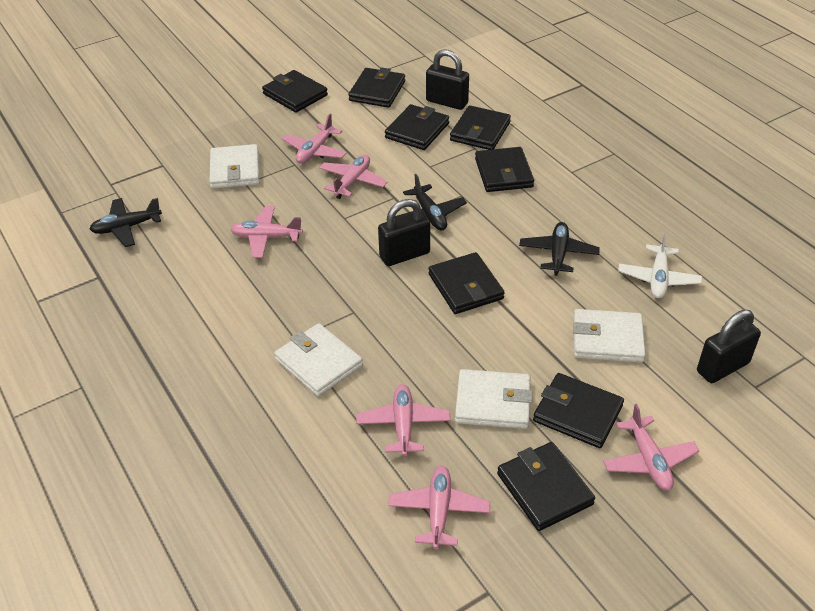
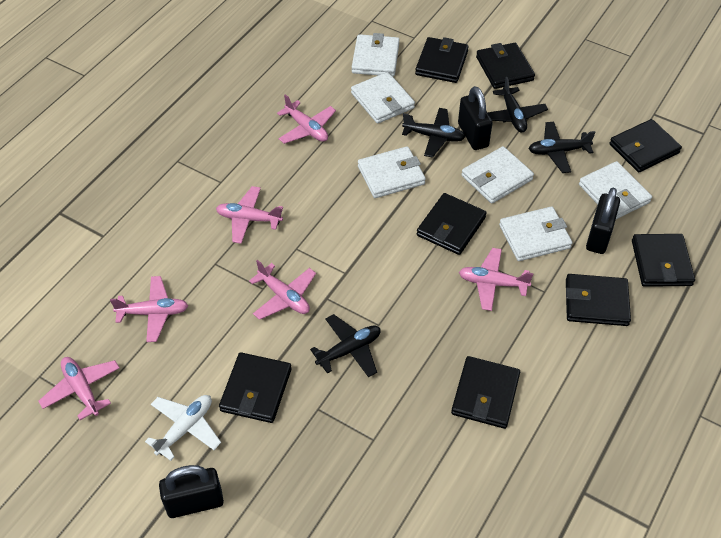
black plane: 3 -> 4
white wallet: 4 -> 6

